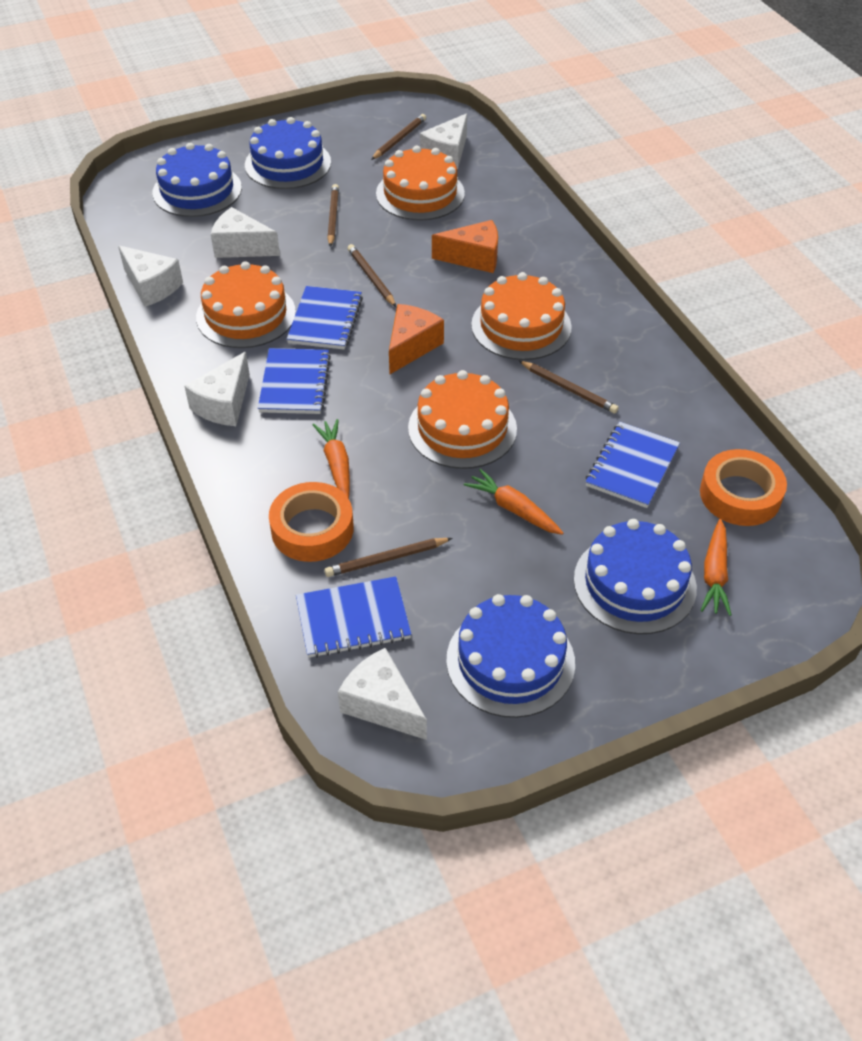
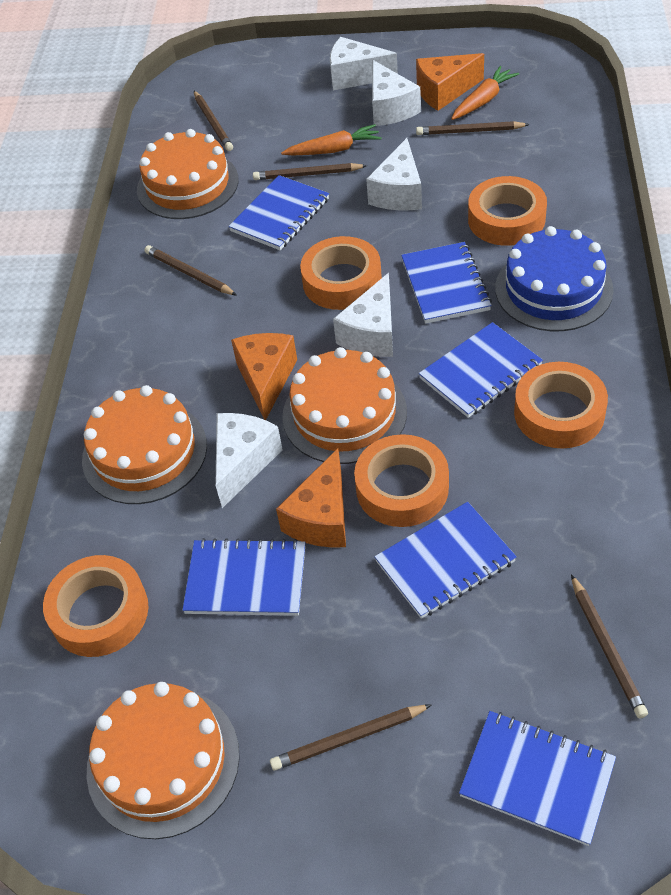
blue cake: 4 -> 1
blue notebook: 4 -> 6
brown pencil: 5 -> 6
orange carrot: 3 -> 2
orange cheese: 2 -> 3
orange tape: 2 -> 5

